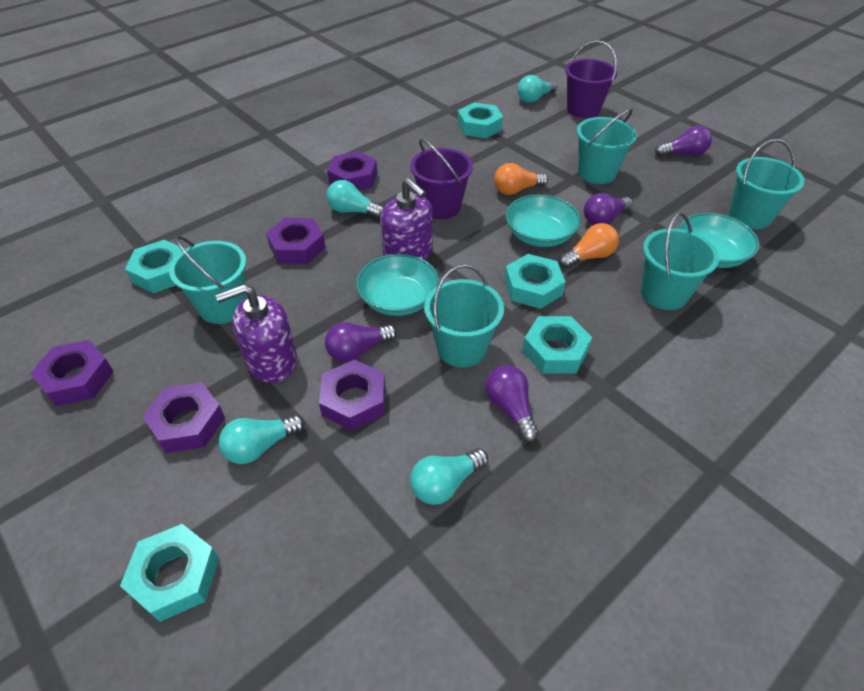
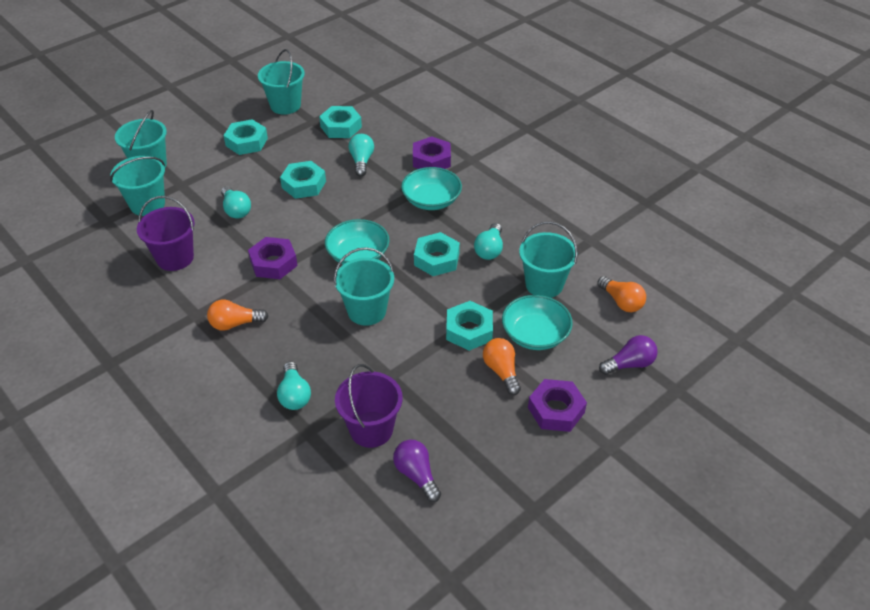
orange light bulb: 2 -> 3
purple light bulb: 4 -> 2
purple nut: 5 -> 3
purple soap dispenser: 2 -> 0

